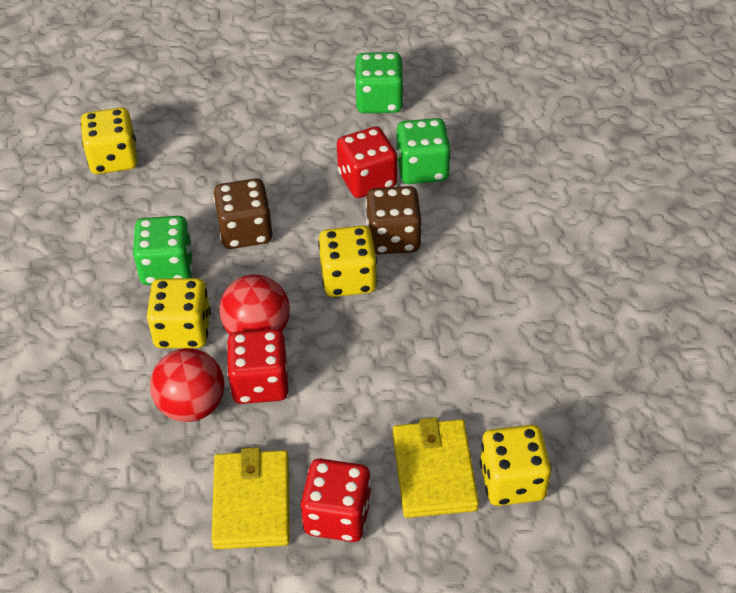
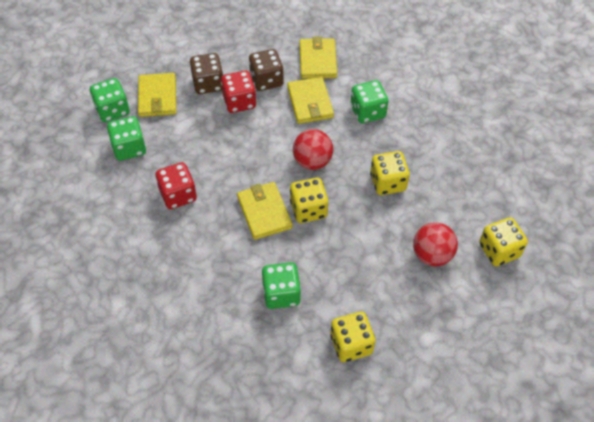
green dice: 3 -> 4
red dice: 3 -> 2
yellow wallet: 2 -> 4

